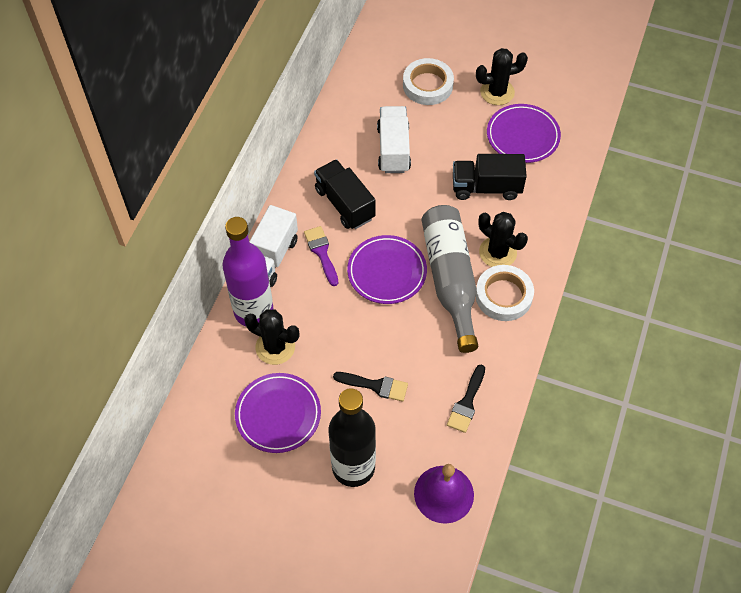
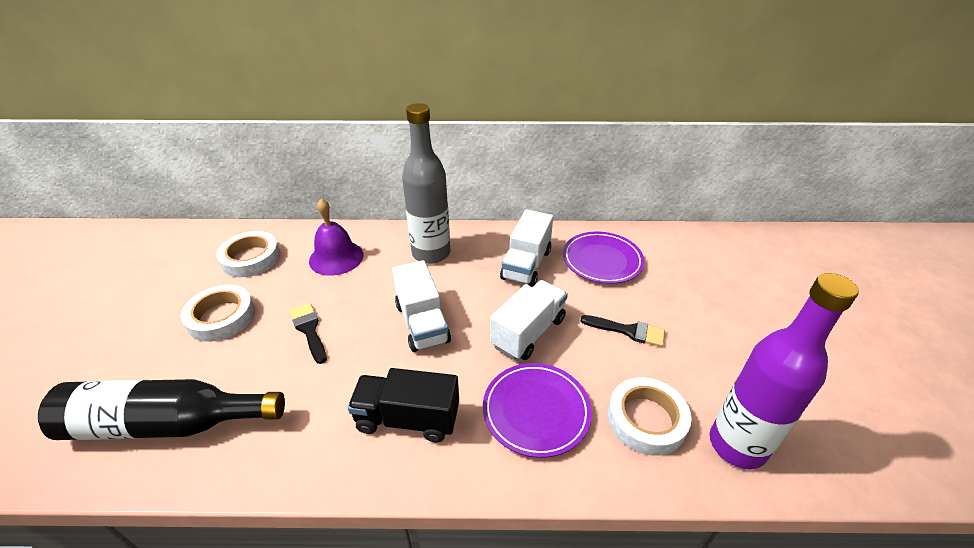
black cactus: 3 -> 0
black truck: 2 -> 1
purple brush: 1 -> 0
purple plate: 3 -> 2
white tape: 2 -> 3
white truck: 2 -> 3

